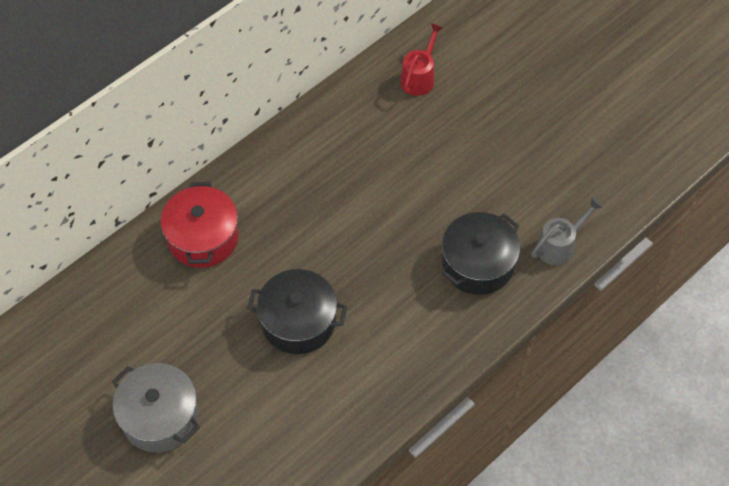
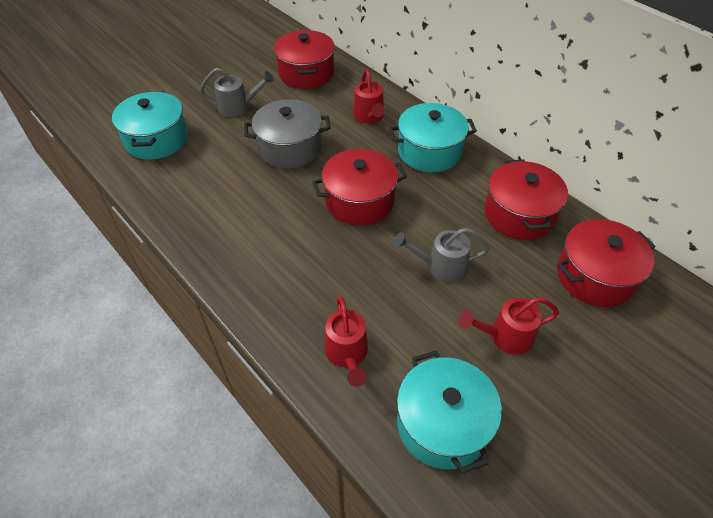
black pot: 2 -> 0
grey watering can: 1 -> 2
red pot: 1 -> 4
red watering can: 1 -> 3
turquoise pot: 0 -> 3

